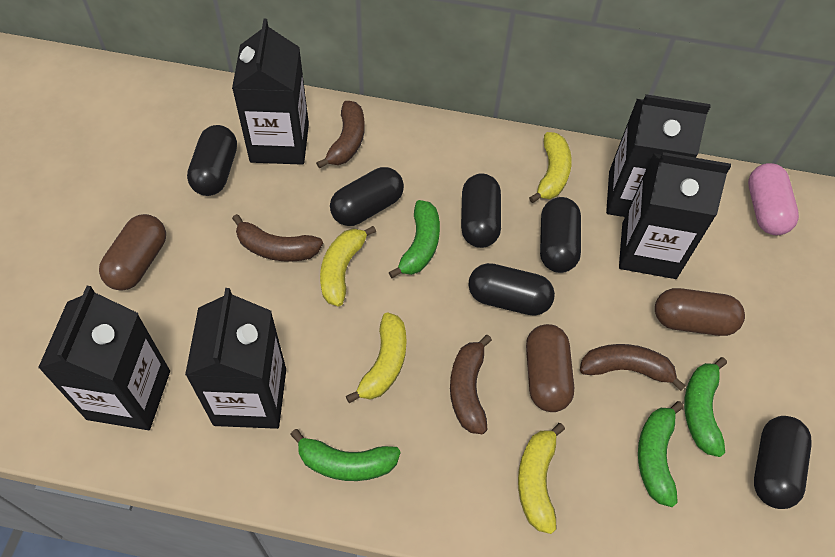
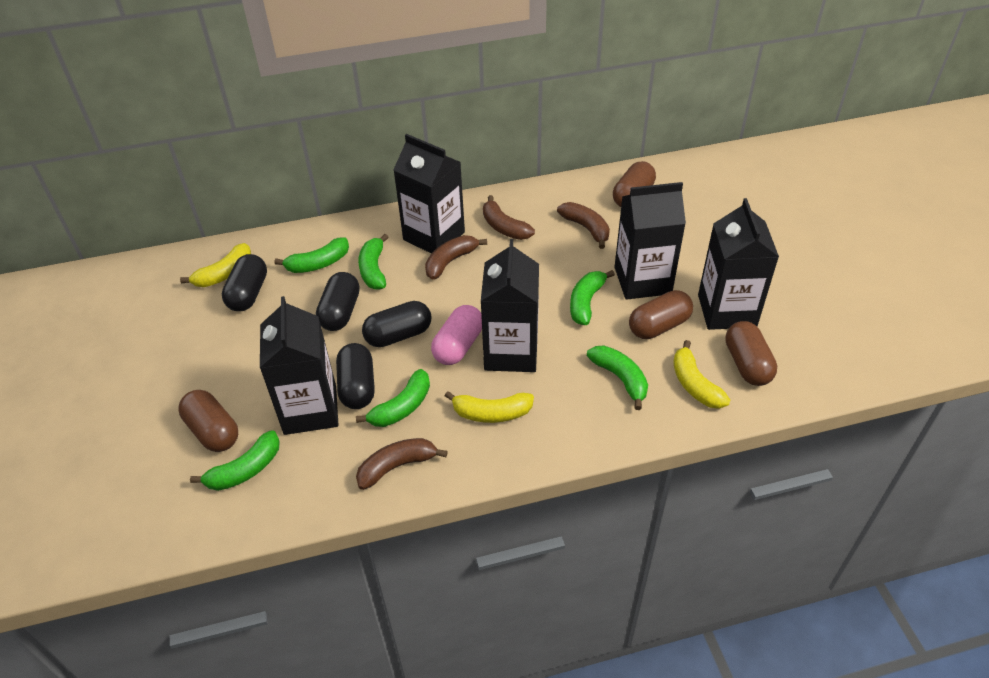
black capsule: 6 -> 4
brown capsule: 3 -> 4
green banana: 4 -> 6
yellow banana: 4 -> 3

